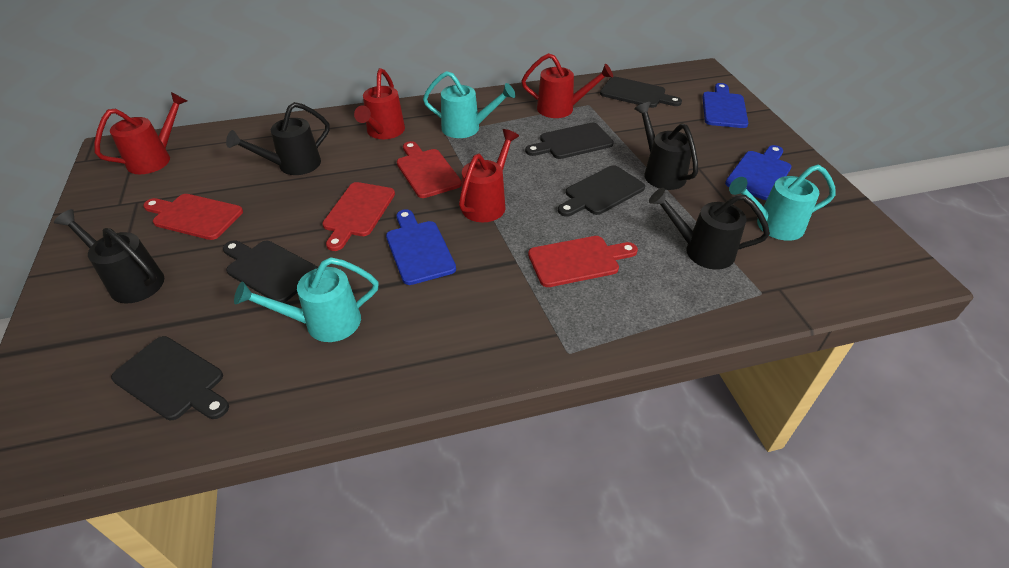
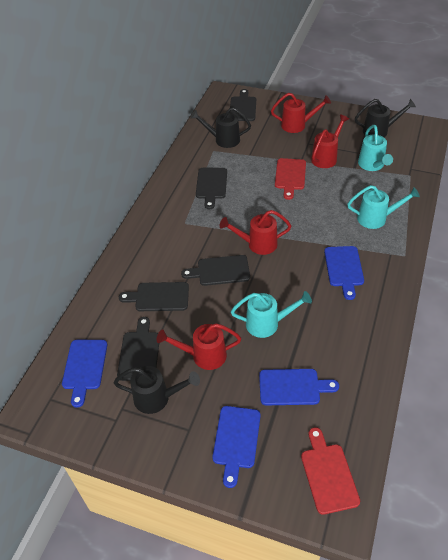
black watering can: 4 -> 3
blue cutting board: 3 -> 4
red cutting board: 4 -> 2

